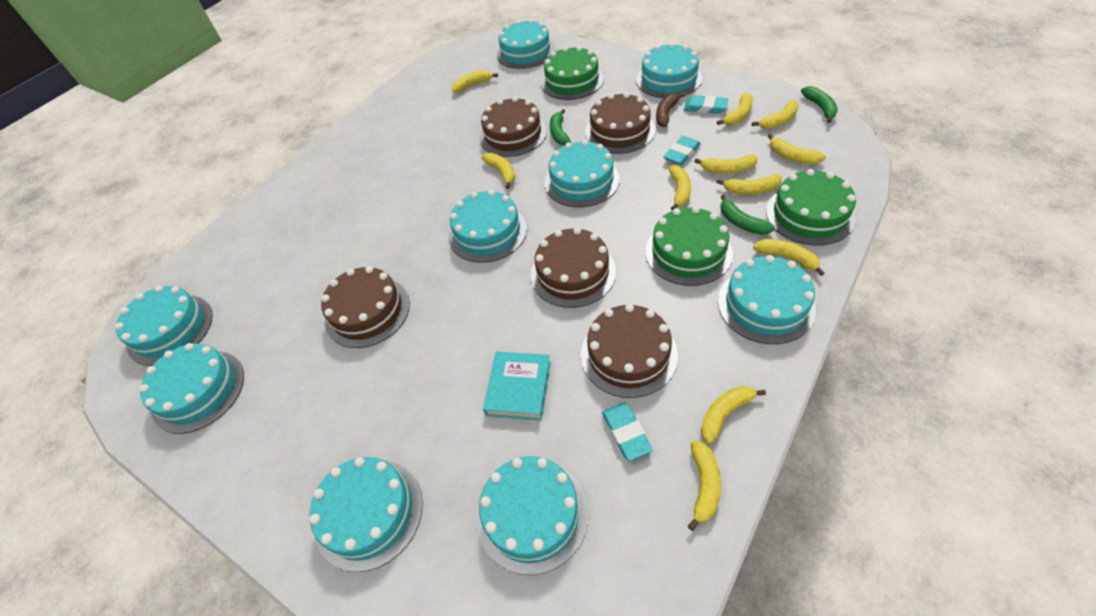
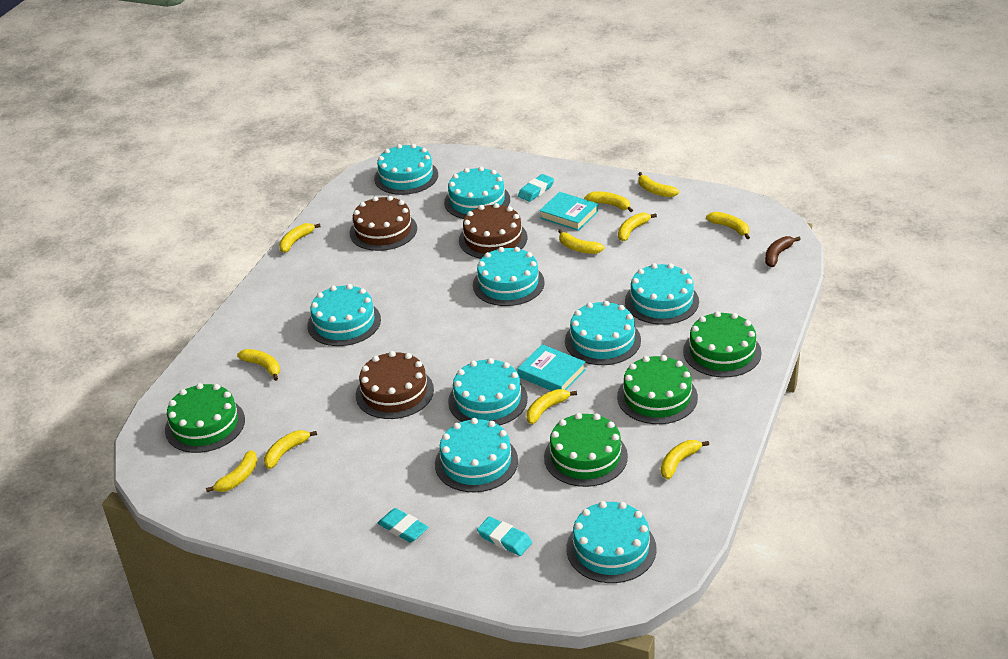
brown cake: 5 -> 3
green banana: 3 -> 0
green cake: 3 -> 4
turquoise book: 1 -> 2

